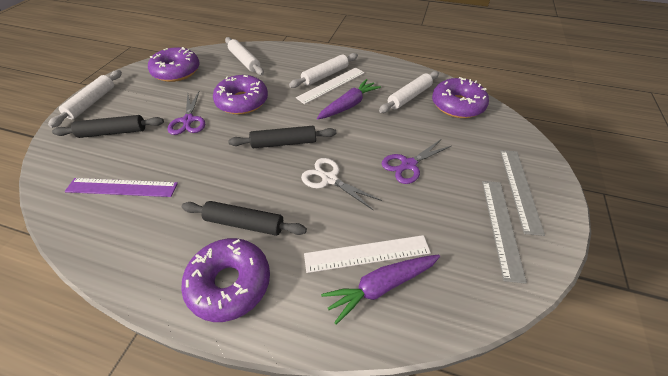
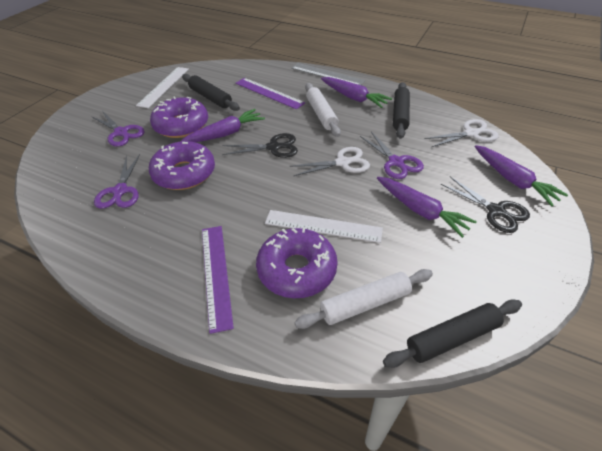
black scissors: 0 -> 2
grey ruler: 2 -> 1
purple carrot: 2 -> 4
purple donut: 4 -> 3
purple ruler: 1 -> 2
purple scissors: 2 -> 3
white rolling pin: 4 -> 2
white scissors: 1 -> 2

